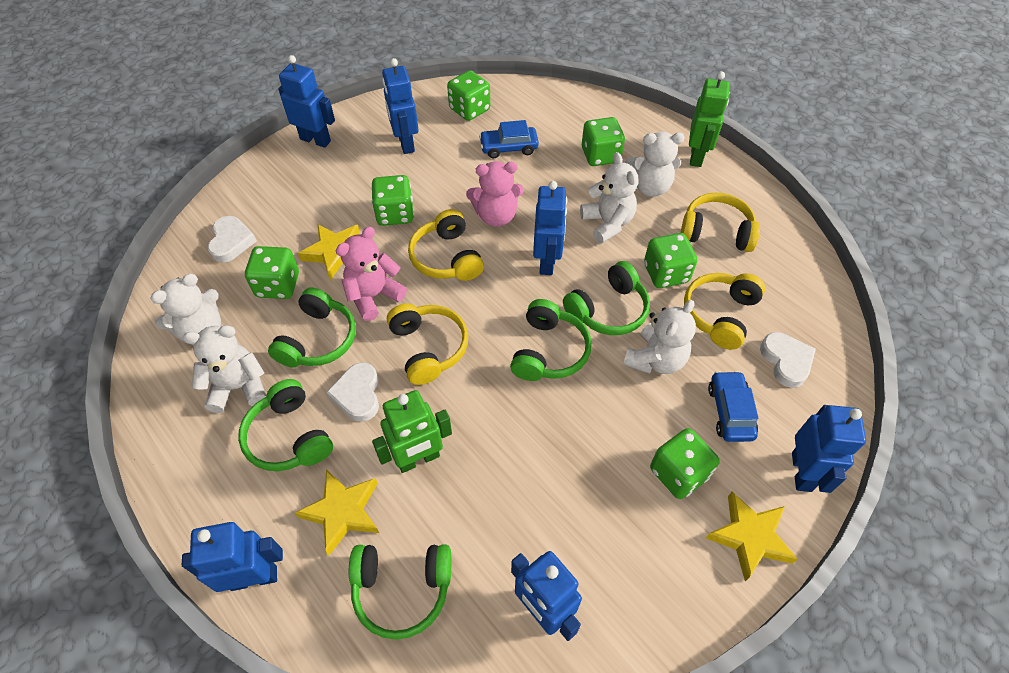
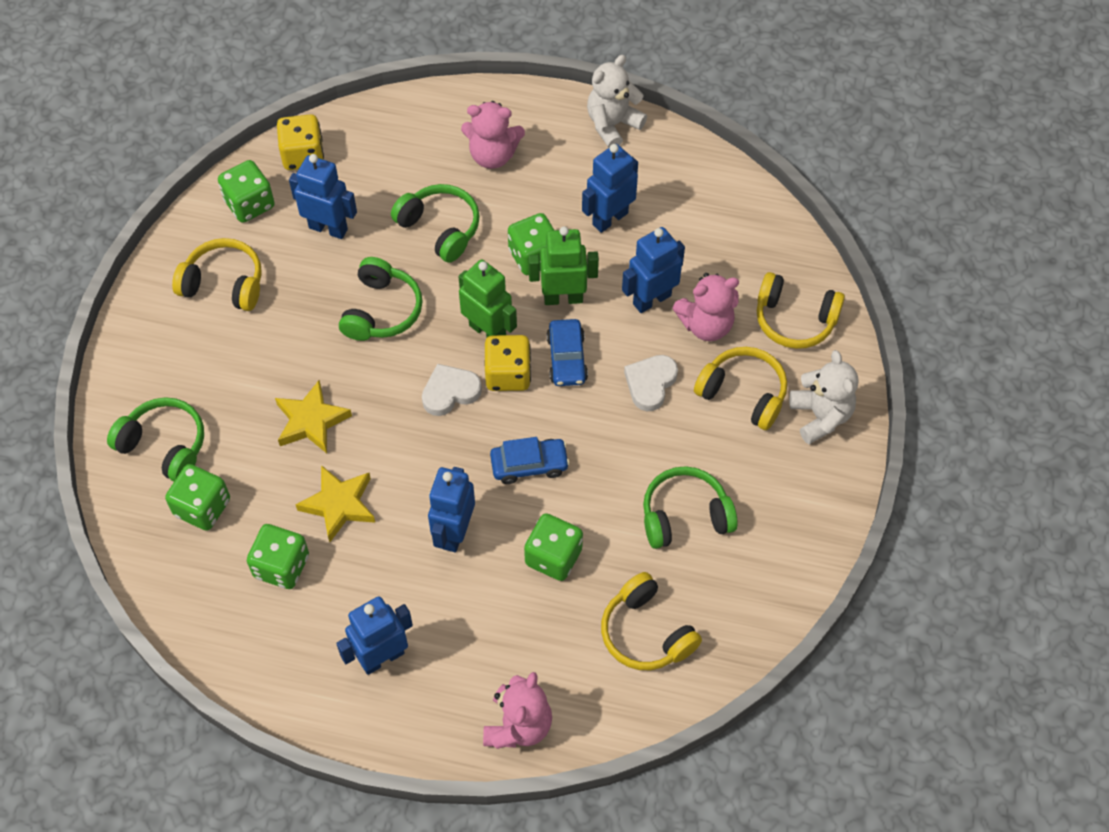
blue robot: 6 -> 5
green dice: 6 -> 5
green headphones: 5 -> 4
pink teddy bear: 2 -> 3
white heart: 3 -> 2
white teddy bear: 5 -> 2
yellow dice: 0 -> 2
yellow star: 3 -> 2

